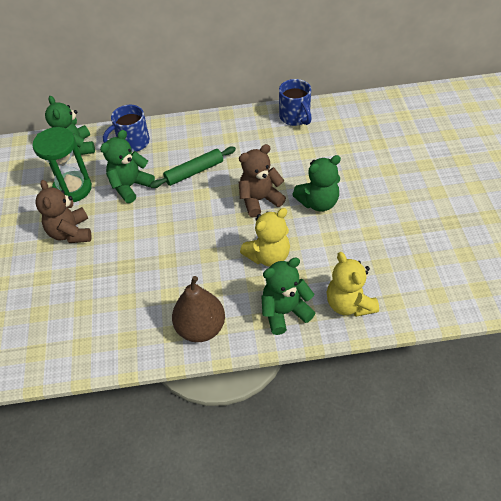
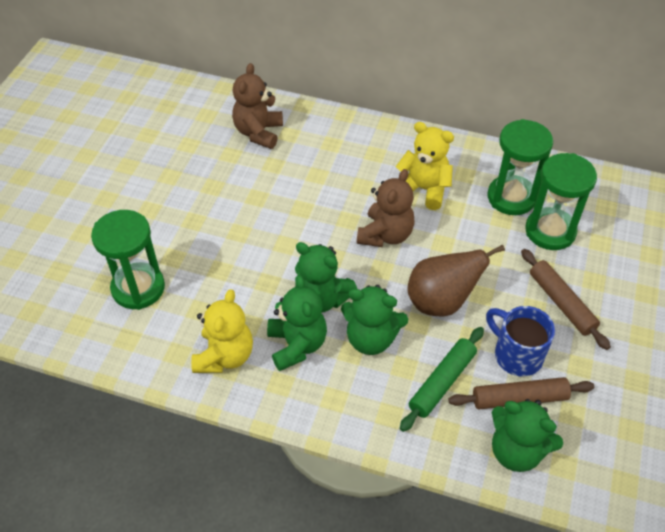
blue mug: 2 -> 1
brown rolling pin: 0 -> 2
green hourglass: 1 -> 3

